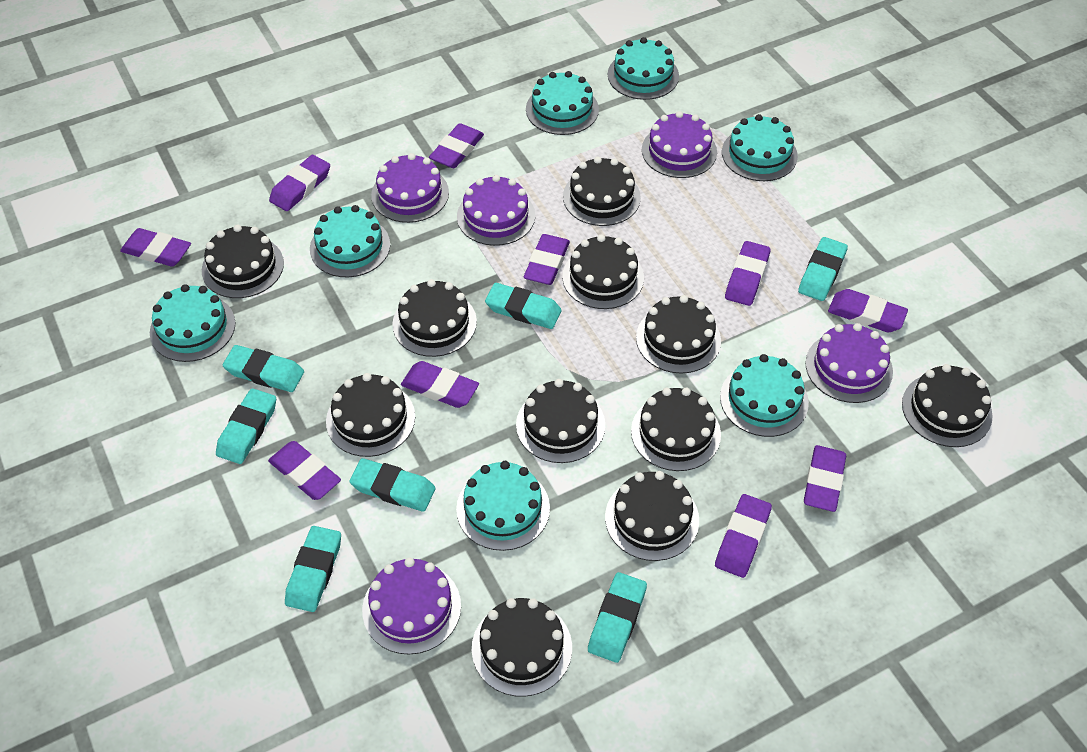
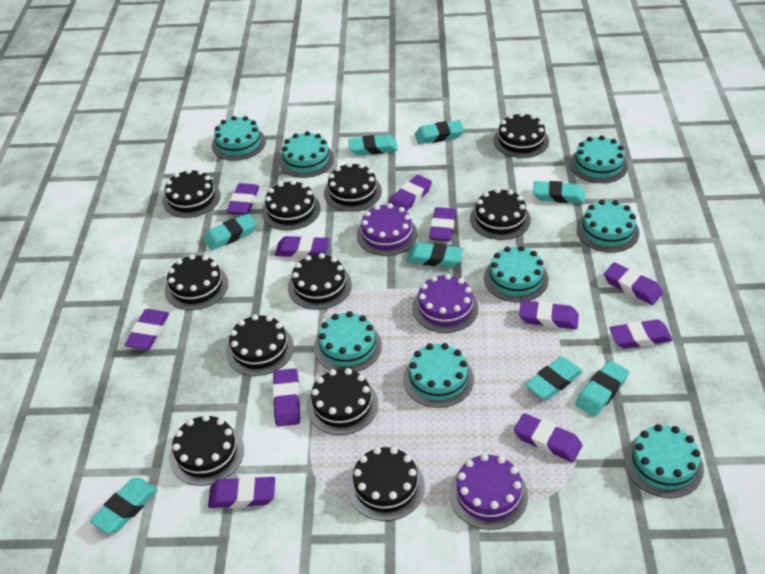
purple cake: 5 -> 3
purple eraser: 10 -> 11
turquoise cake: 7 -> 8
turquoise eraser: 7 -> 8

